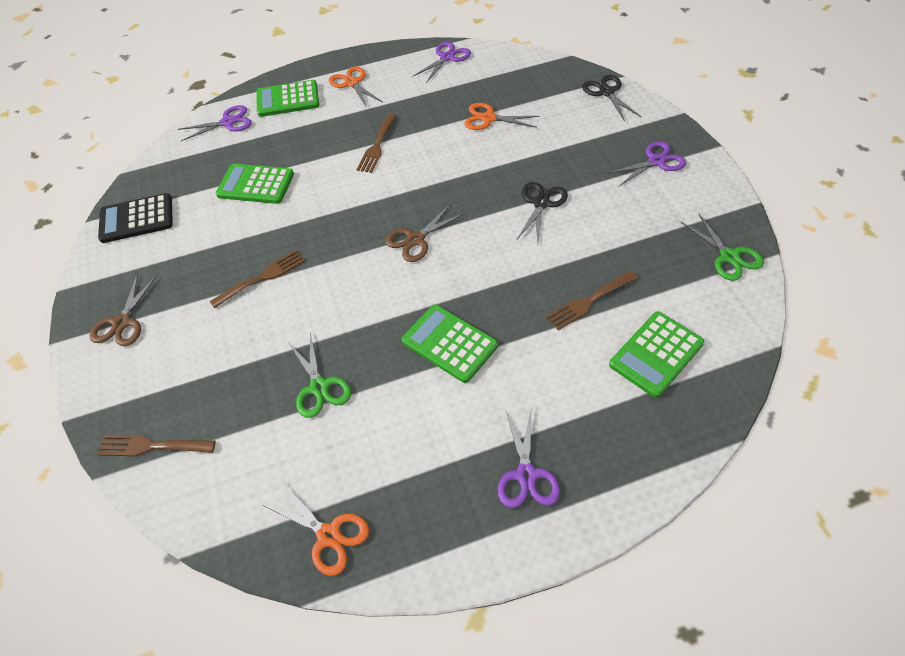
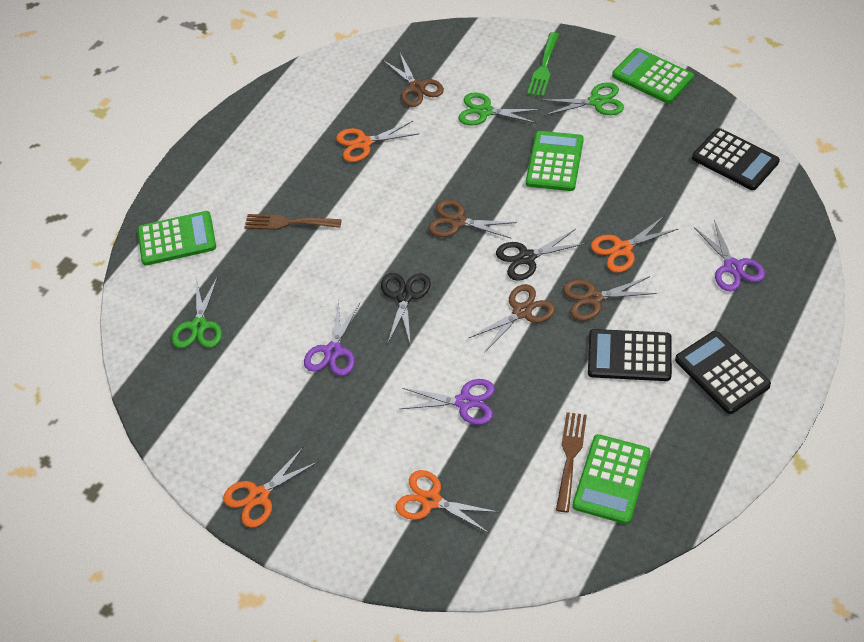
black calculator: 1 -> 3
brown fork: 4 -> 2
brown scissors: 2 -> 4
green fork: 0 -> 1
green scissors: 2 -> 3
orange scissors: 3 -> 4
purple scissors: 4 -> 3

